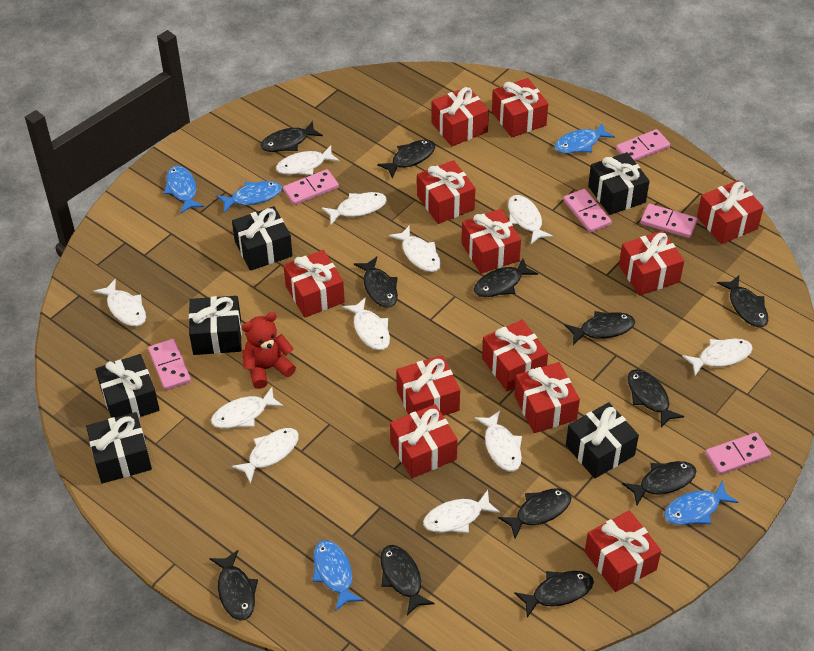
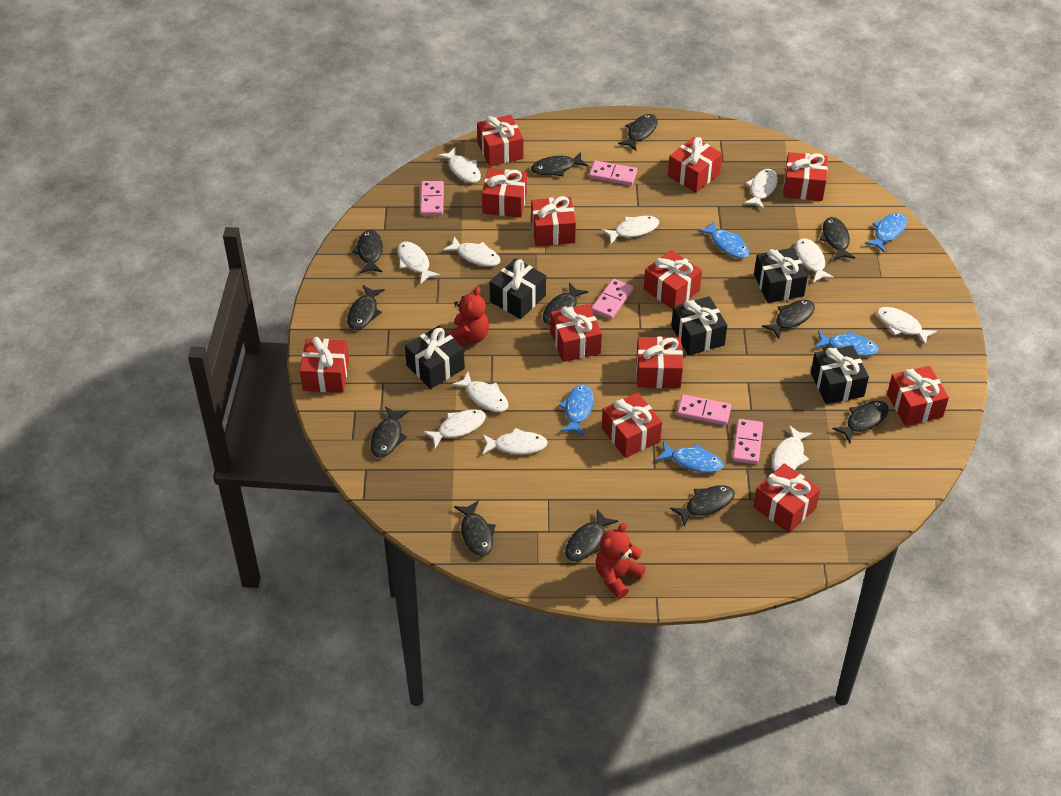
black gift: 6 -> 5
pink domino: 6 -> 5
red teddy bear: 1 -> 2

